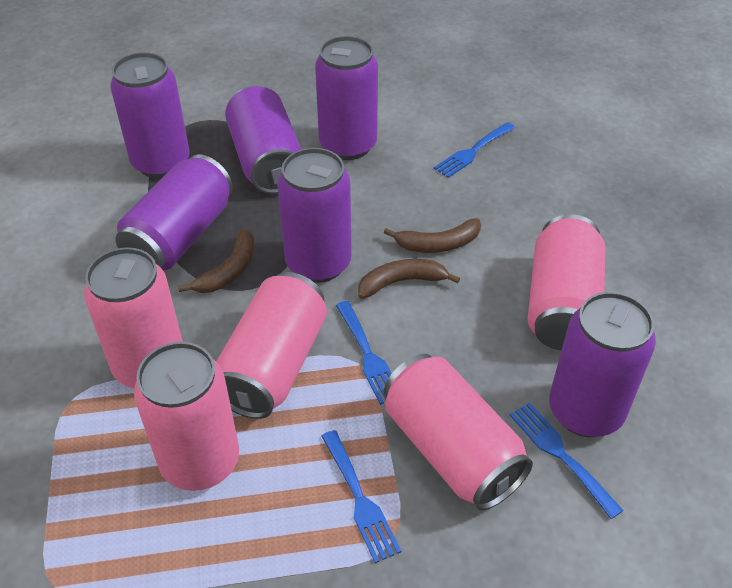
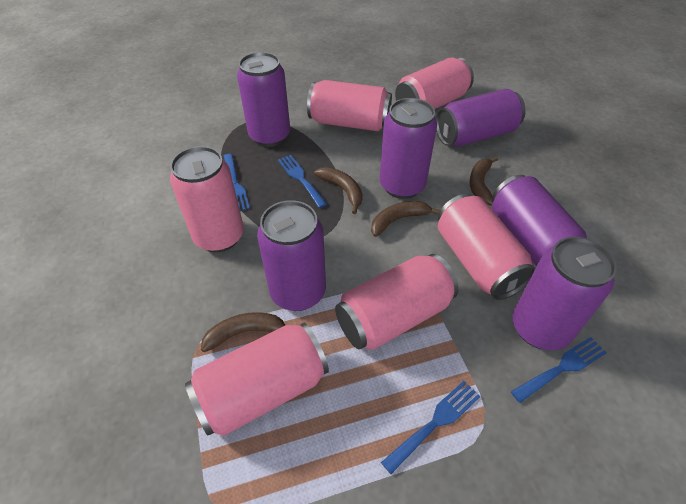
brown banana: 3 -> 4
pink can: 5 -> 6

